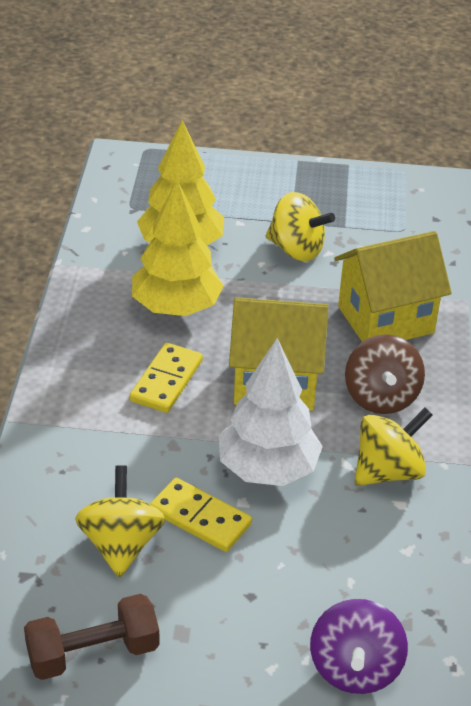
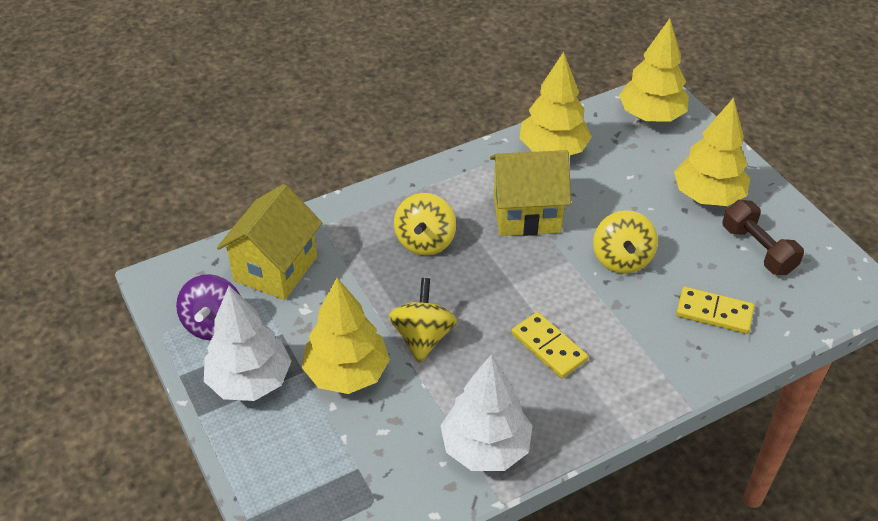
brown spinning top: 1 -> 0
white tree: 1 -> 2
yellow tree: 2 -> 4

